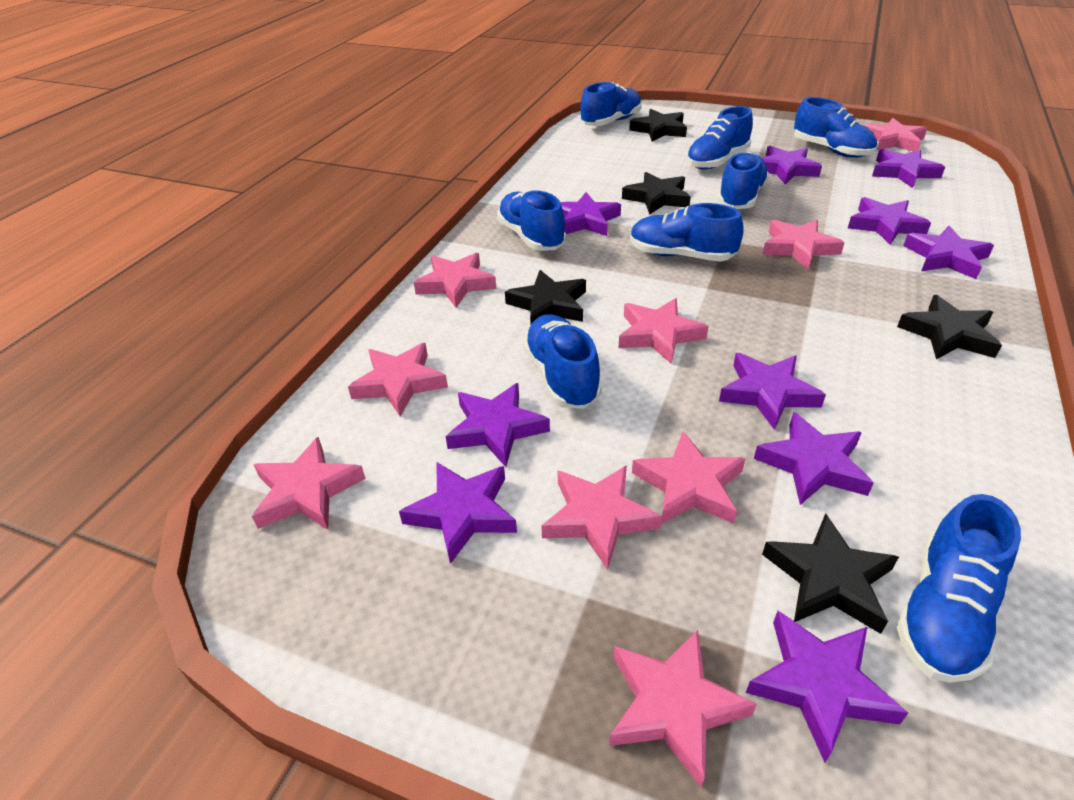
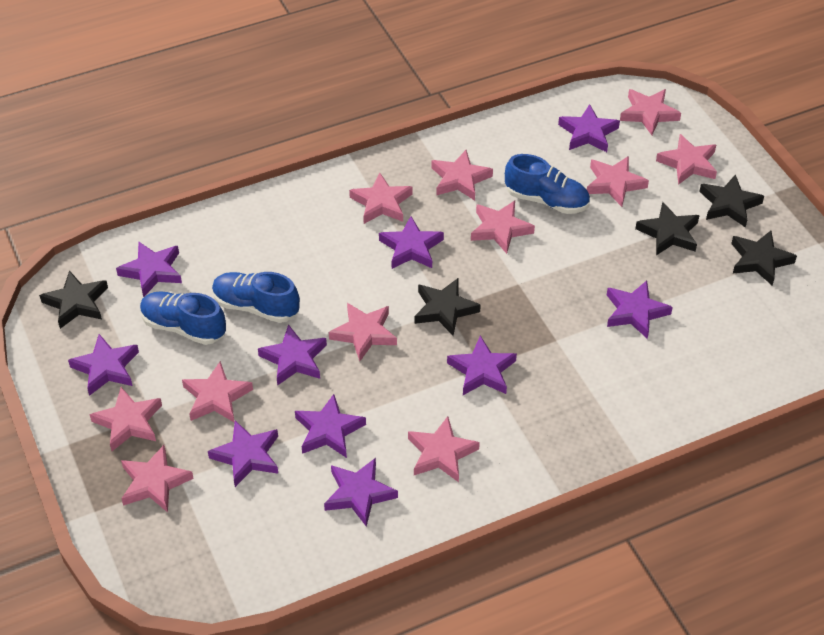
blue shoe: 8 -> 3
pink star: 9 -> 11

